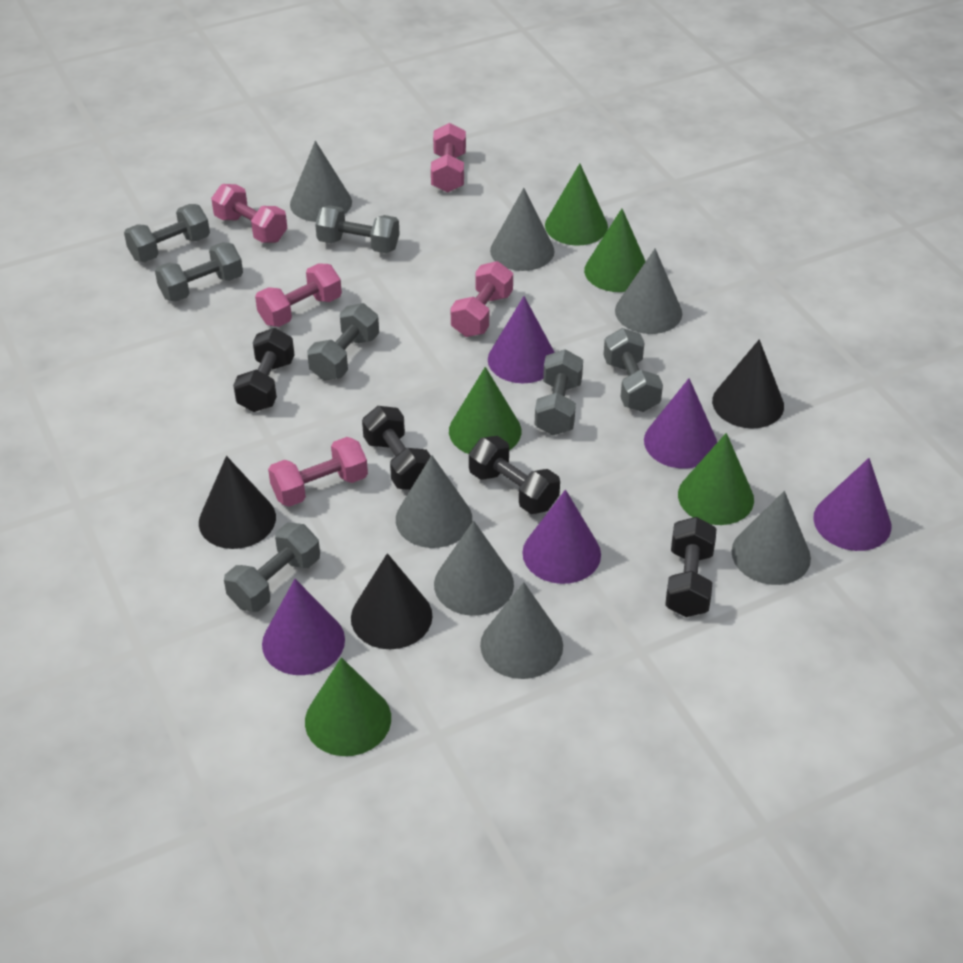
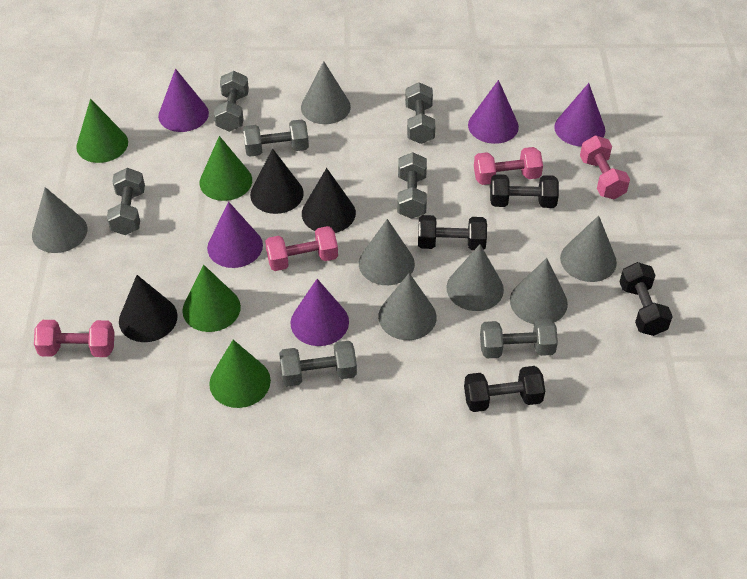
green cone: 5 -> 4
pink dumbbell: 5 -> 4

